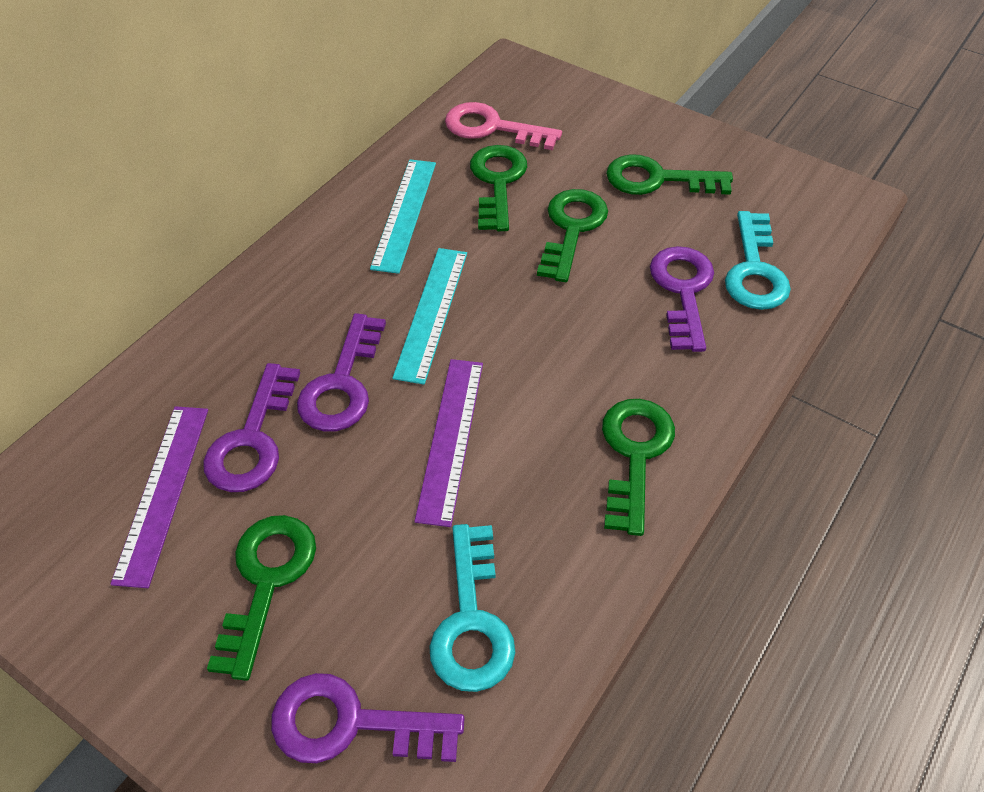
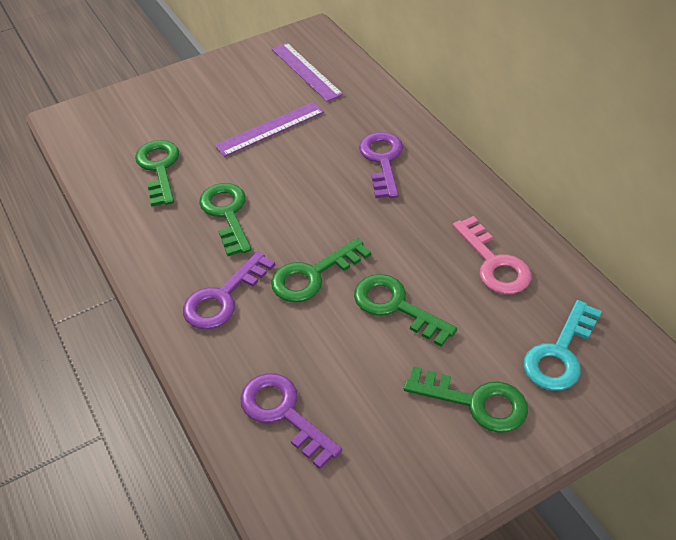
purple key: 4 -> 3
turquoise key: 2 -> 1
turquoise ruler: 2 -> 0

